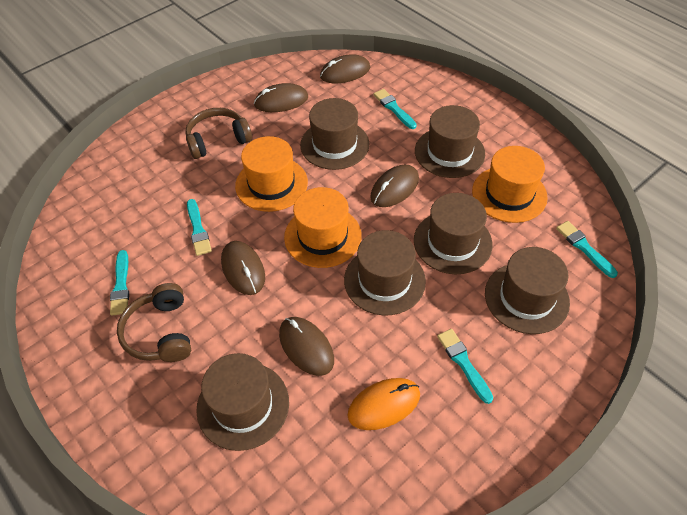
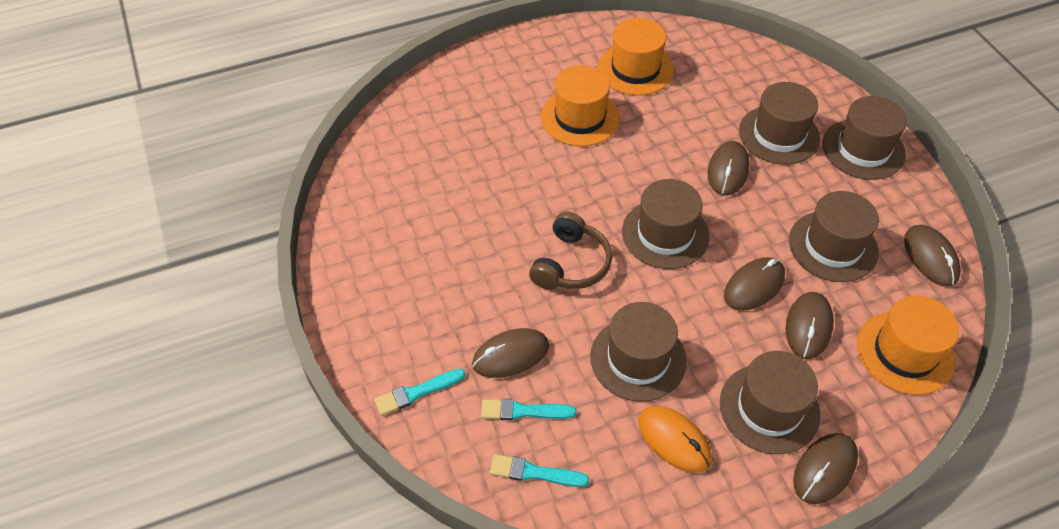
brown headphones: 2 -> 1
brown mouse: 5 -> 6
turquoise brush: 5 -> 3

